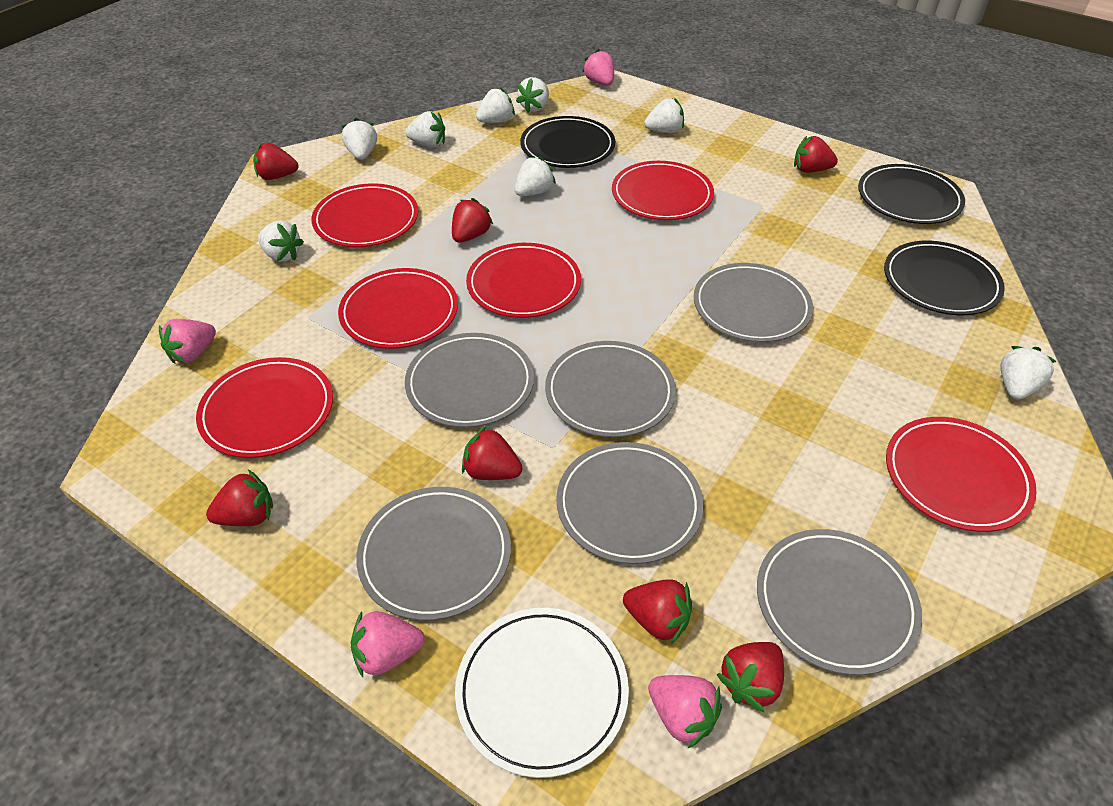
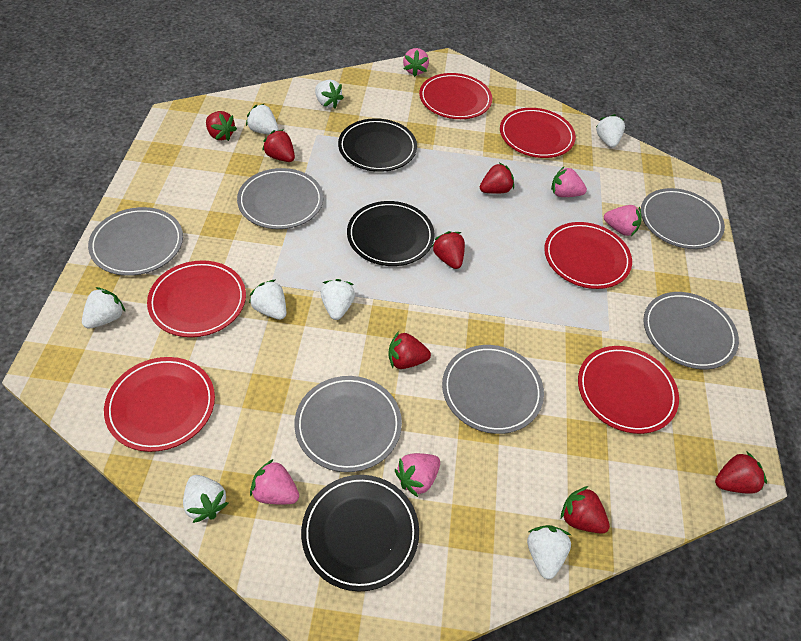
pink strawberry: 4 -> 5
white plate: 1 -> 0

